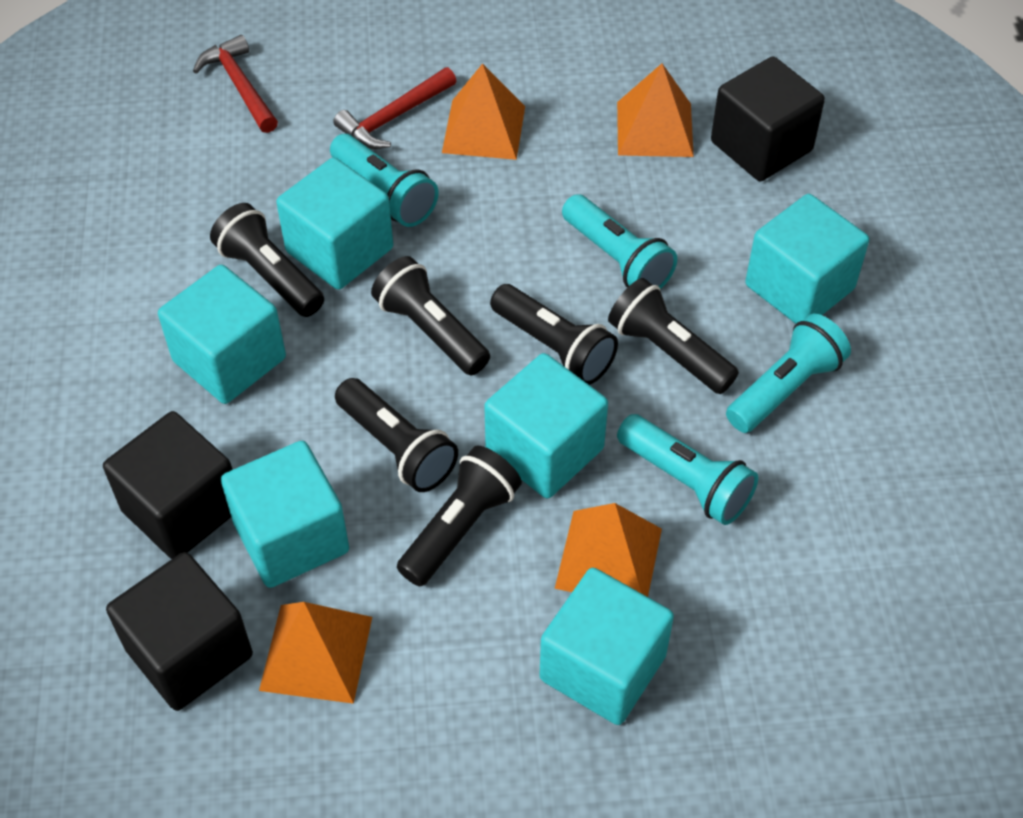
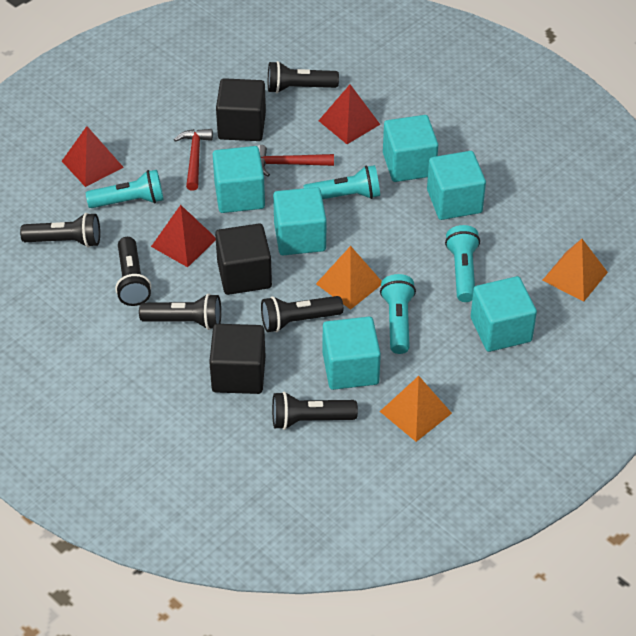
orange pyramid: 4 -> 3
red pyramid: 0 -> 3

